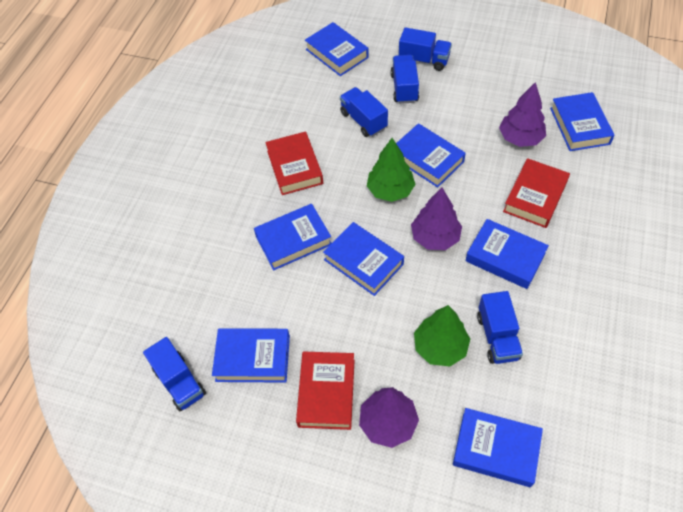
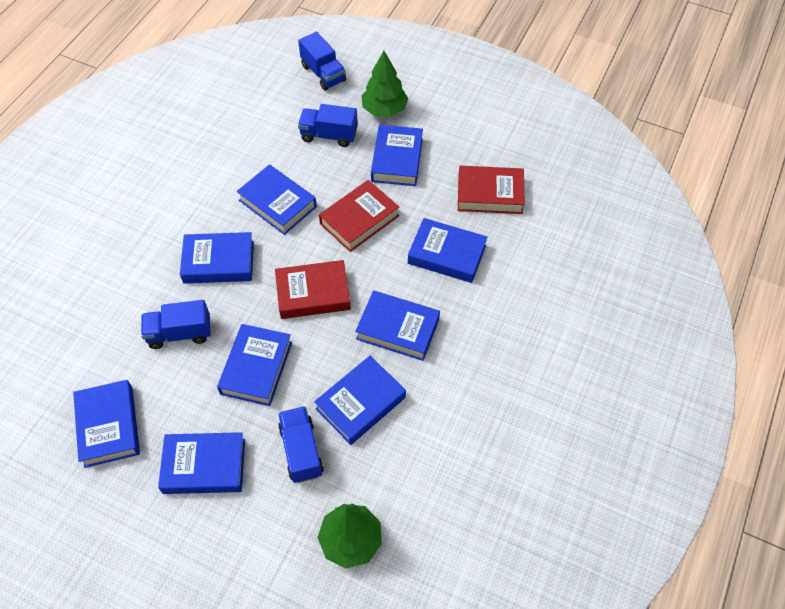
blue book: 8 -> 9
blue truck: 5 -> 4
purple tree: 3 -> 0

